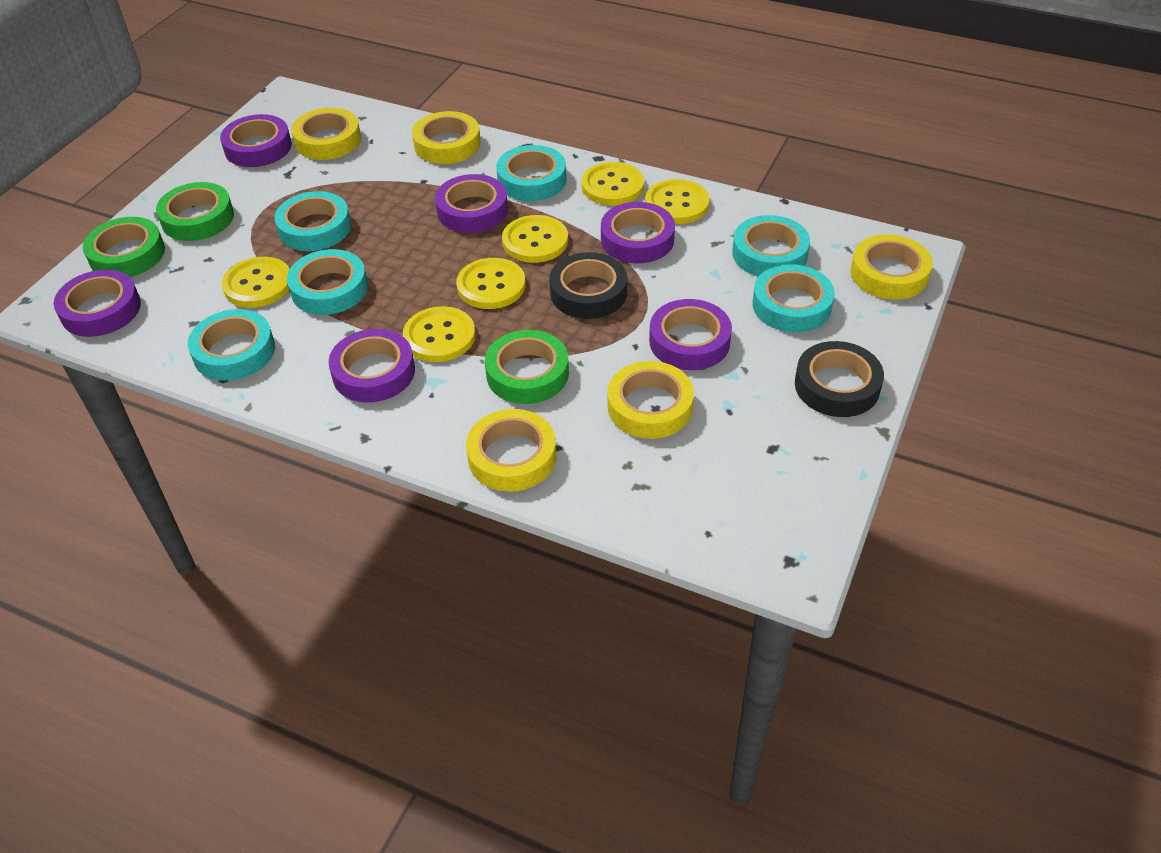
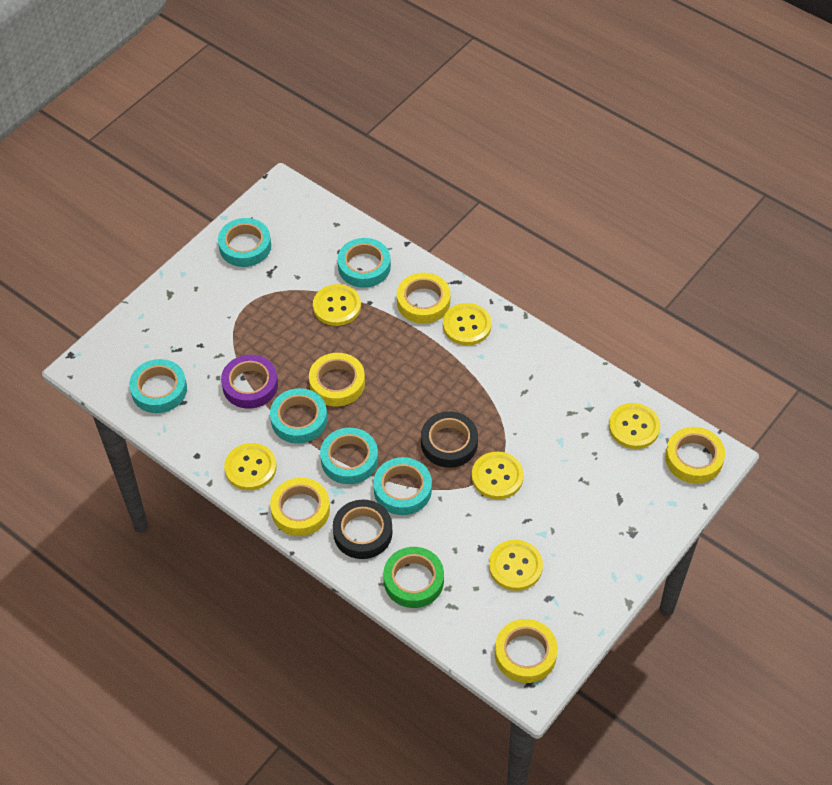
green tape: 3 -> 1
purple tape: 6 -> 1

